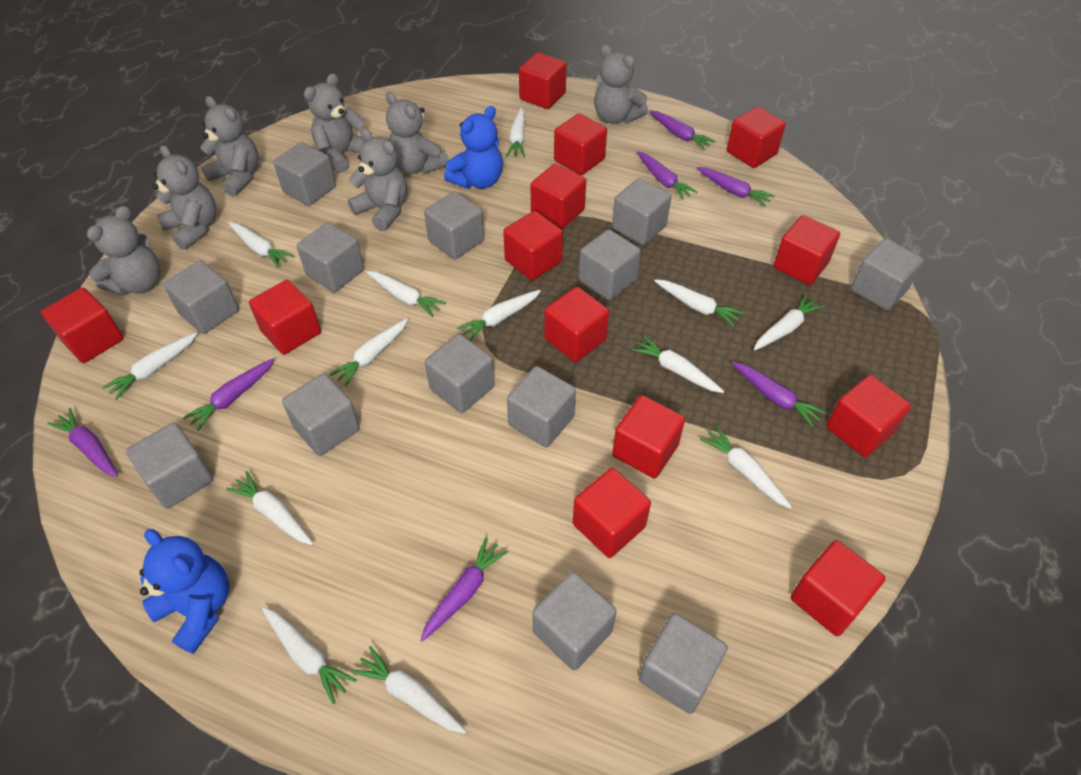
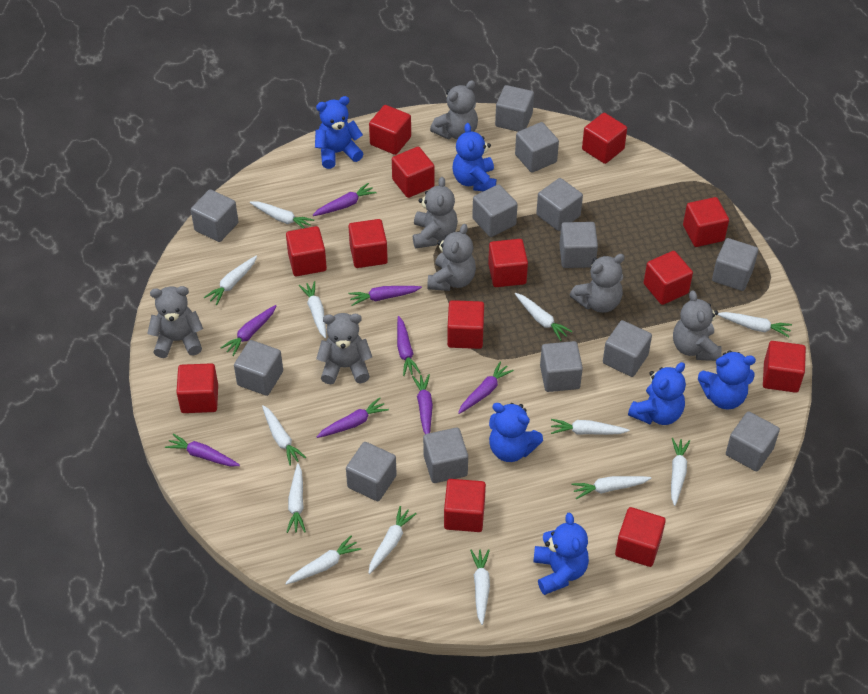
blue teddy bear: 2 -> 6
purple carrot: 7 -> 8

